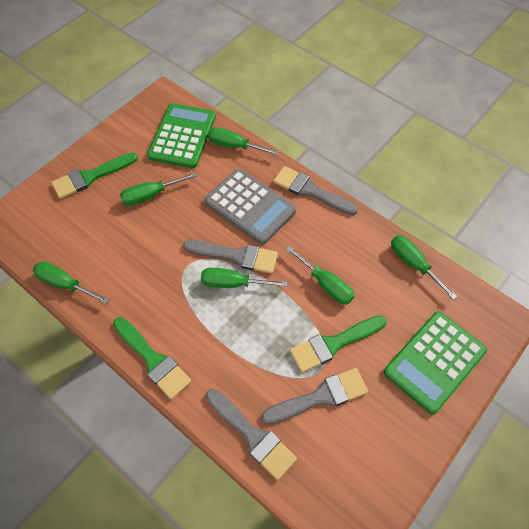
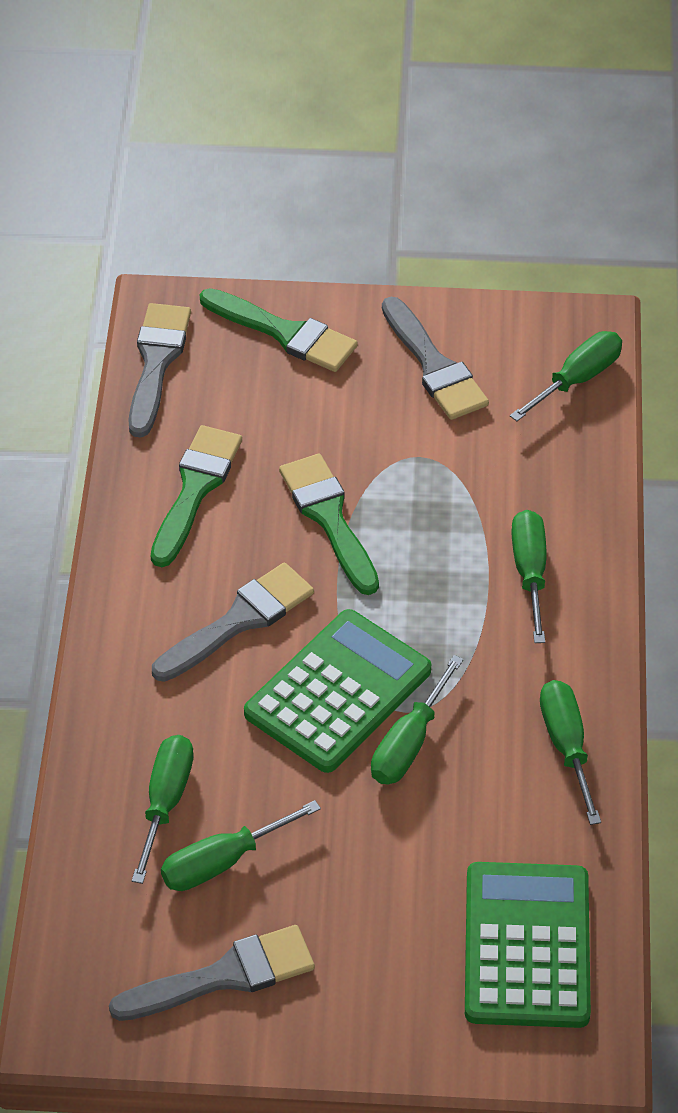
grey calculator: 1 -> 0

